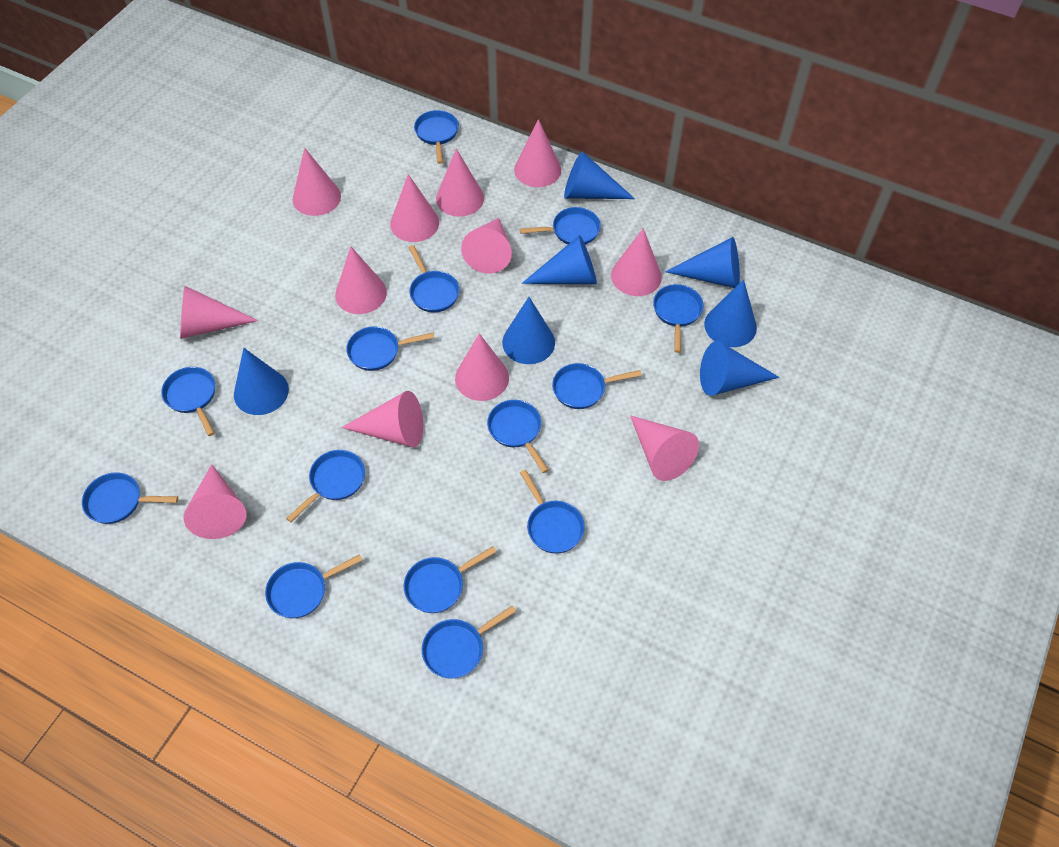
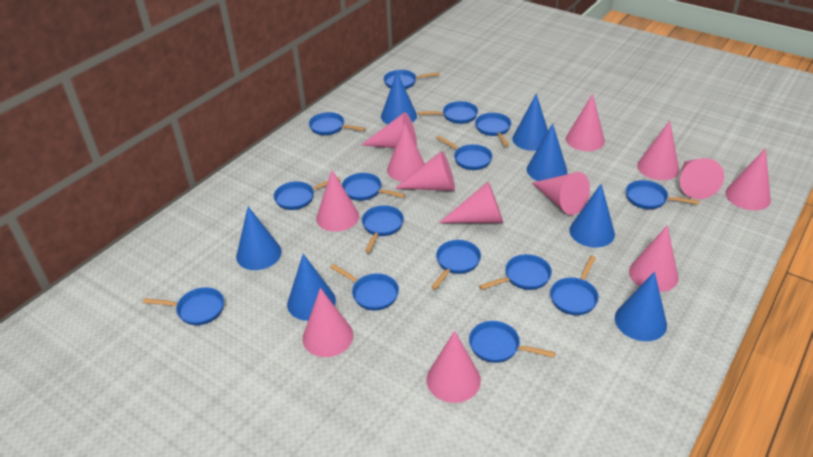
blue pan: 14 -> 15
pink cone: 12 -> 13

